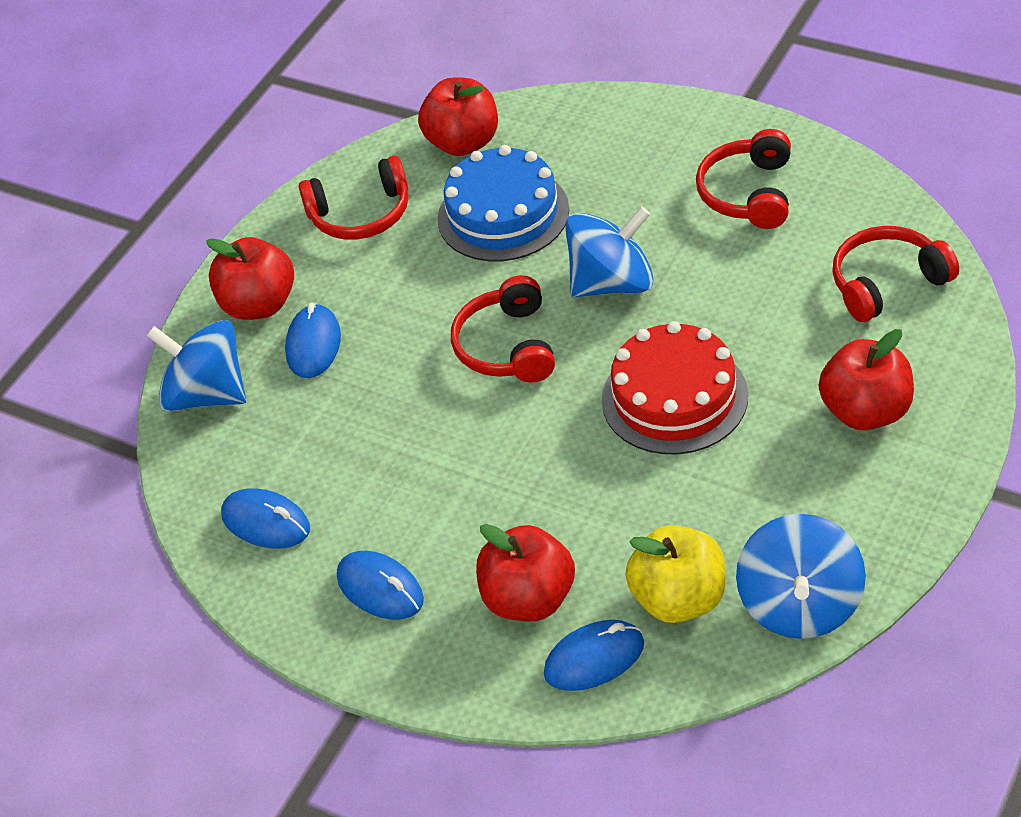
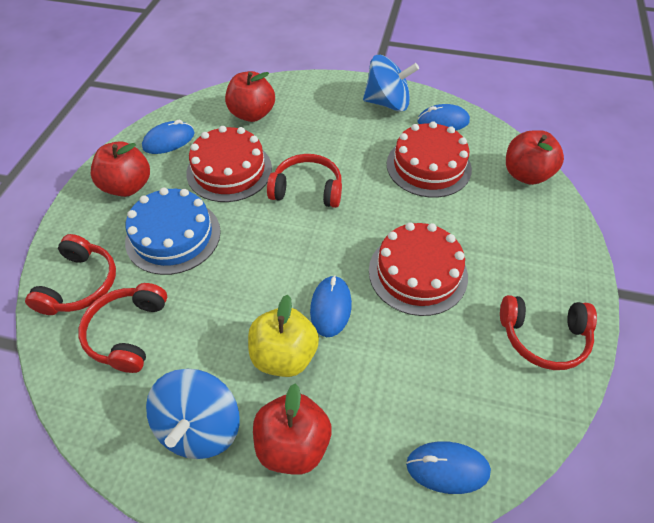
blue spinning top: 3 -> 2
red cake: 1 -> 3

